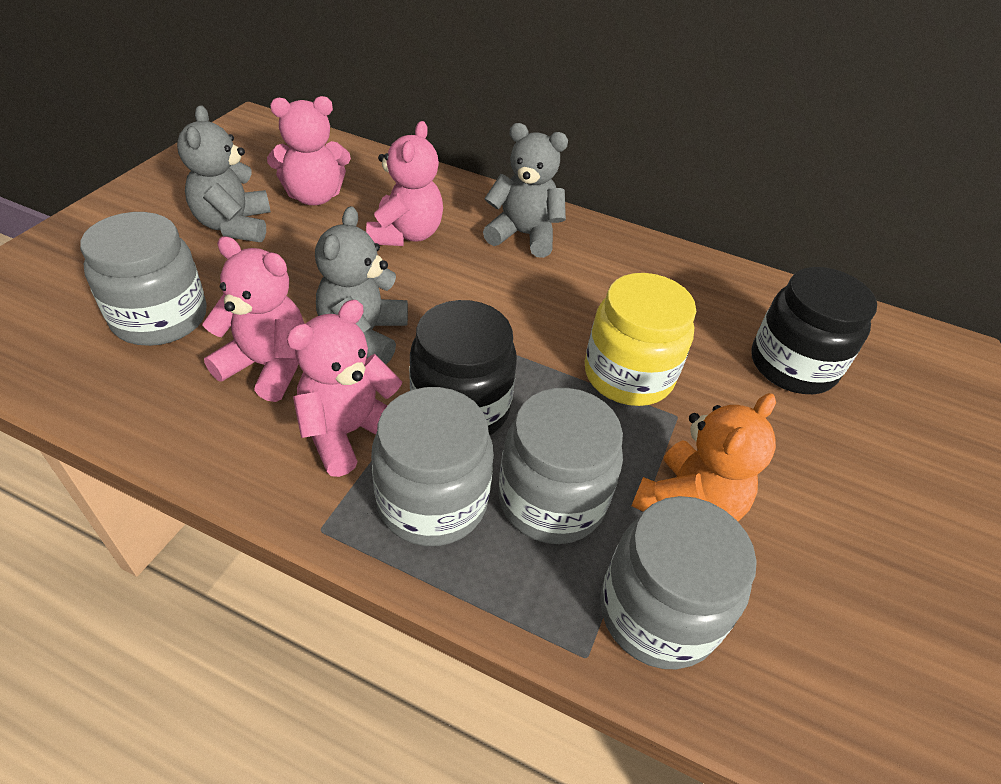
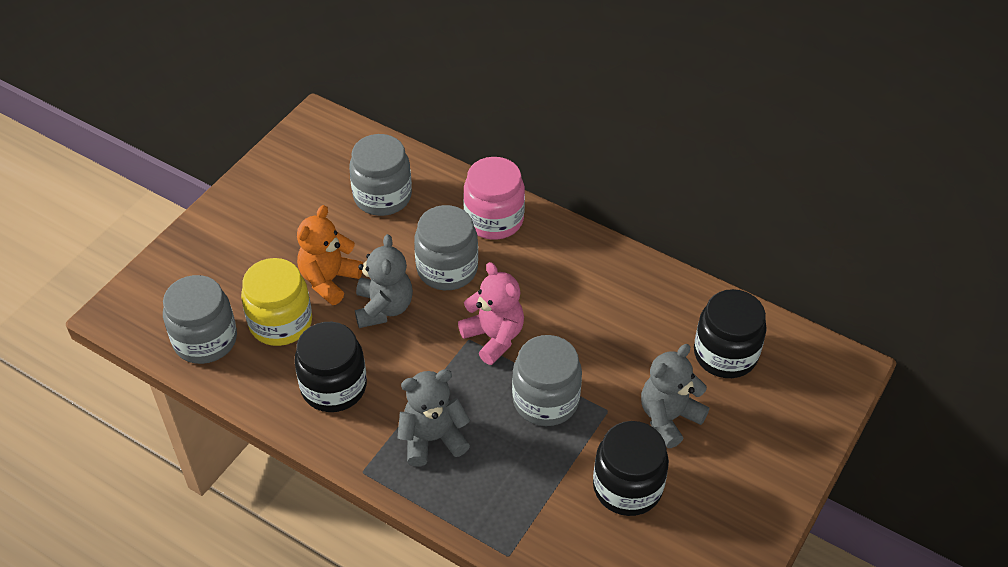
black jar: 2 -> 3
pink jar: 0 -> 1
pink teddy bear: 4 -> 1

